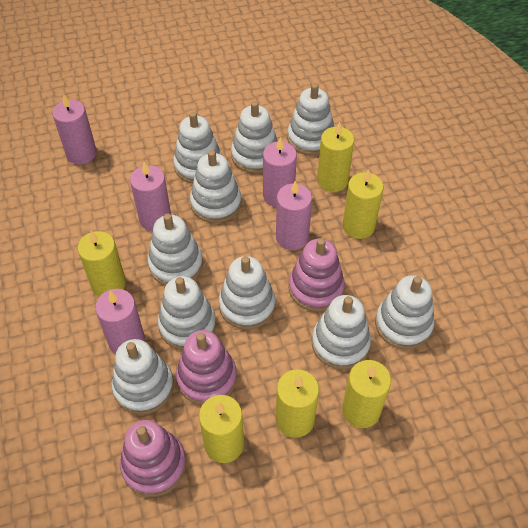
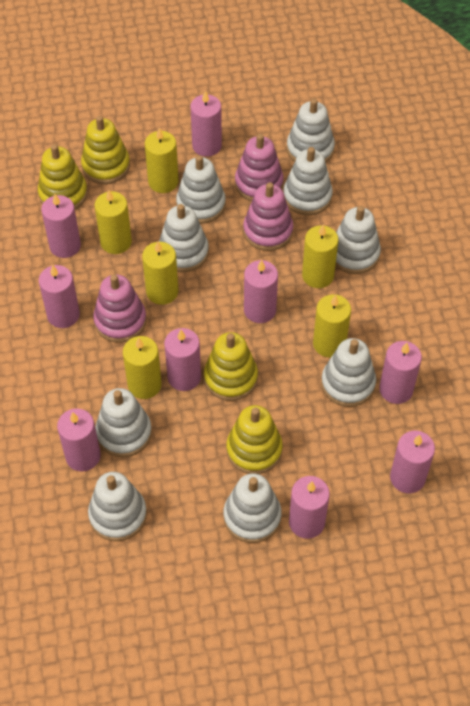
pink candle: 5 -> 9
white stacking toy: 10 -> 9
yellow stacking toy: 0 -> 4

